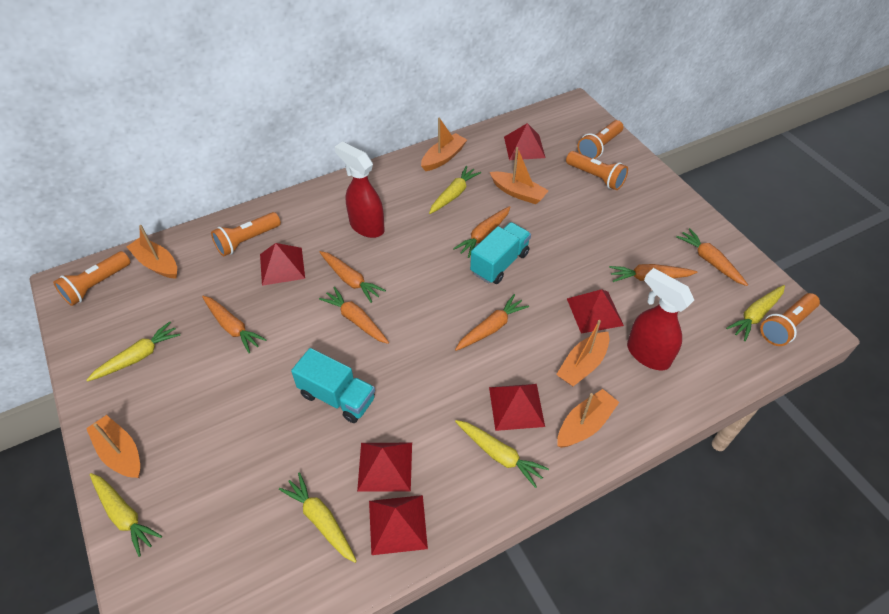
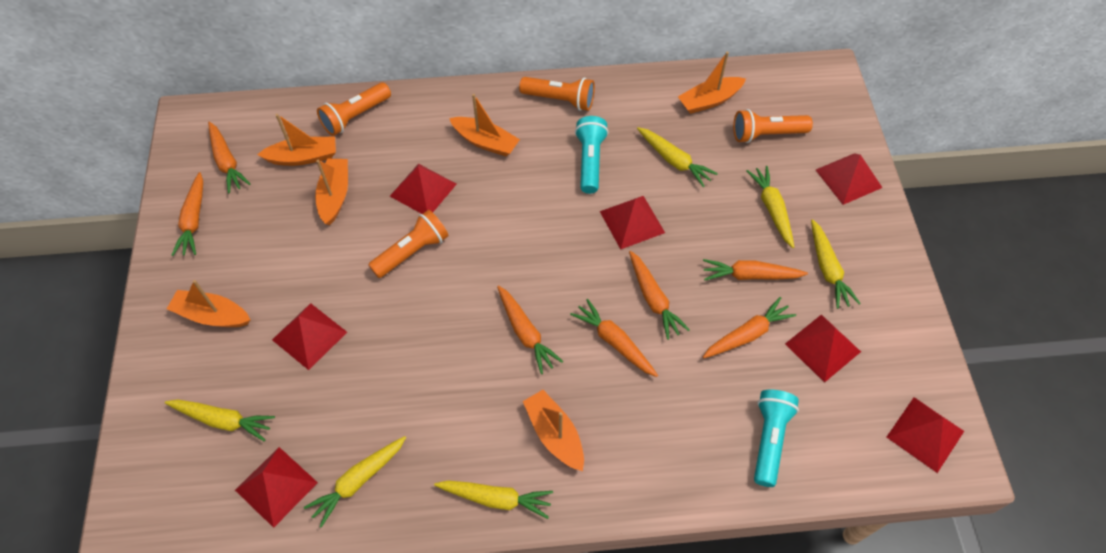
orange flashlight: 5 -> 4
red pyramid: 6 -> 7
red spray bottle: 2 -> 0
turquoise flashlight: 0 -> 2
turquoise truck: 2 -> 0

